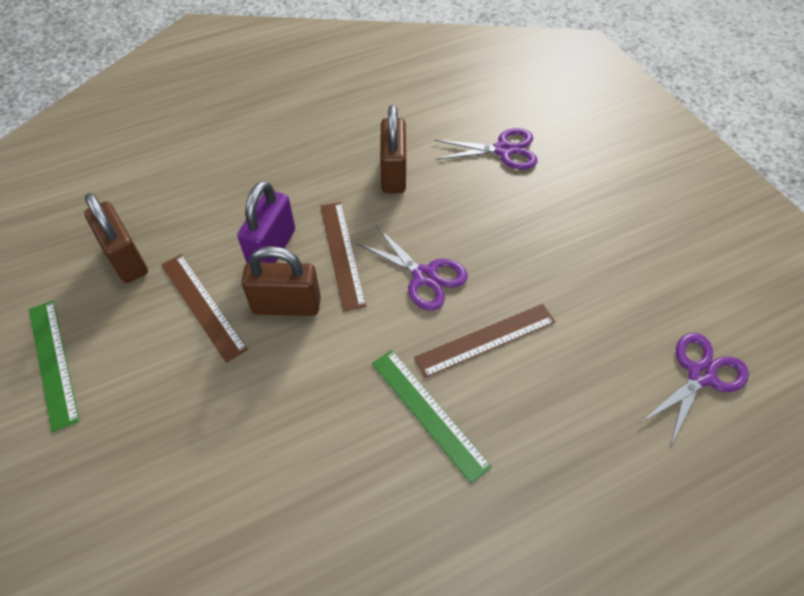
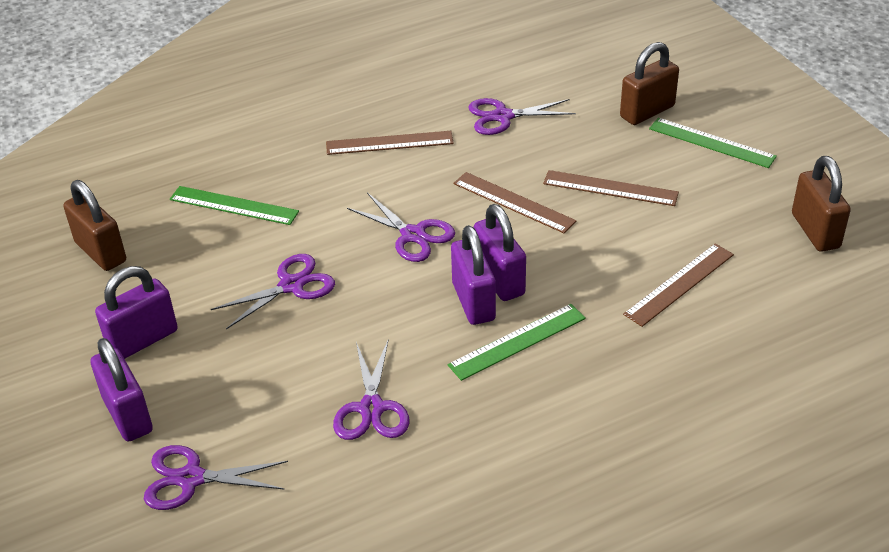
brown ruler: 3 -> 4
green ruler: 2 -> 3
purple padlock: 1 -> 4
purple scissors: 3 -> 5

